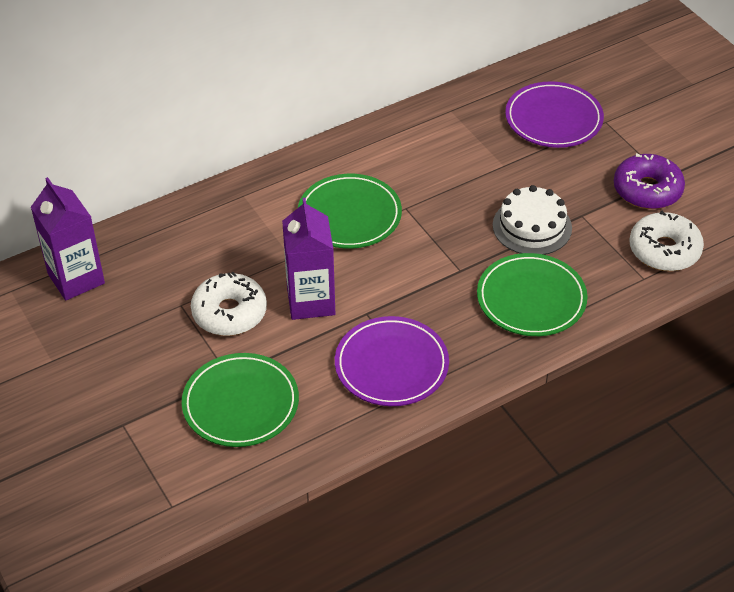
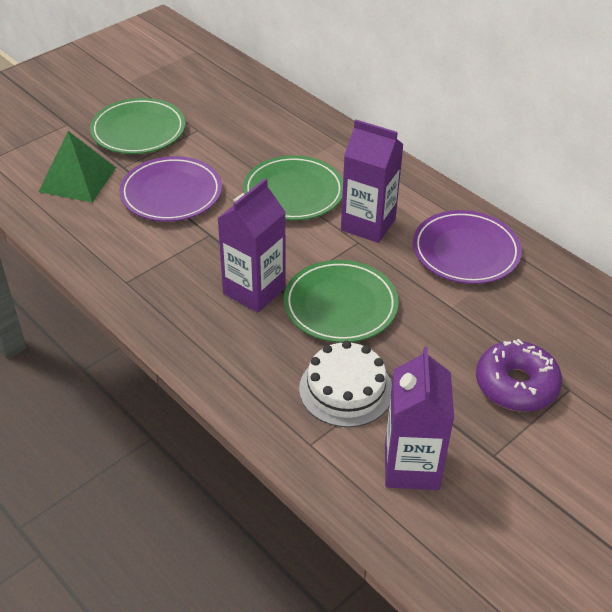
green pyramid: 0 -> 1
purple carton: 2 -> 3
white donut: 2 -> 0

